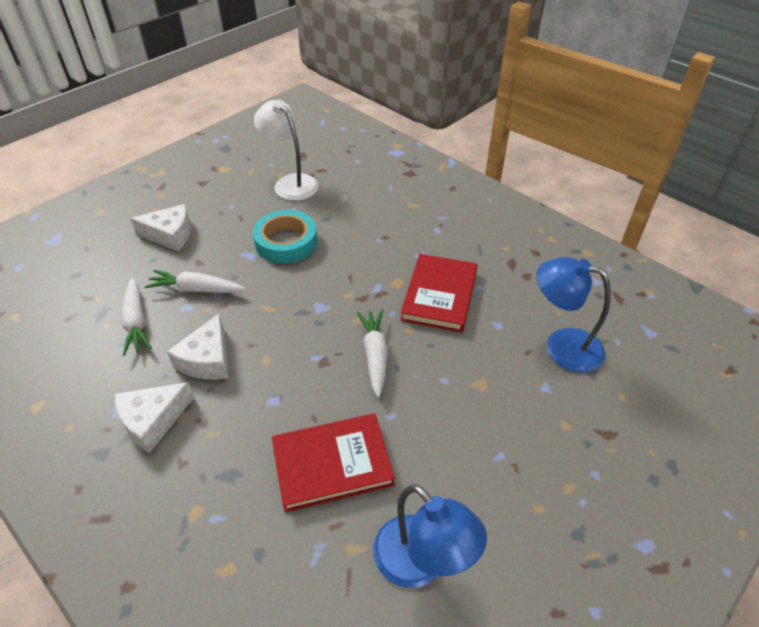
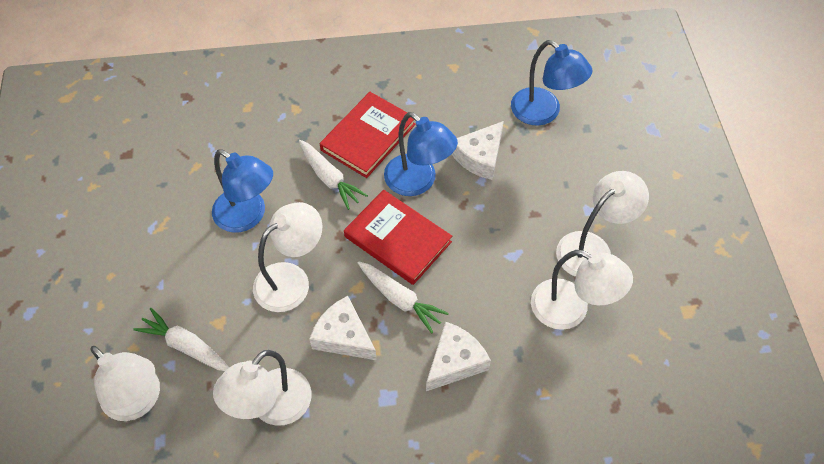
blue lamp: 2 -> 3
turquoise tape: 1 -> 0
white lamp: 1 -> 5

